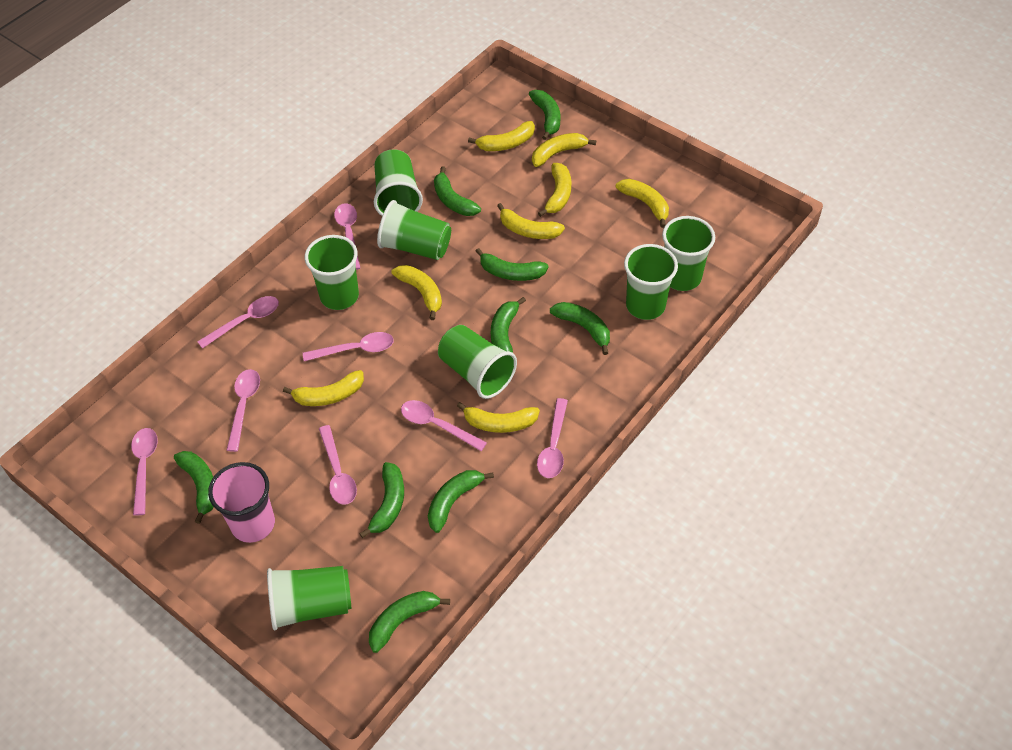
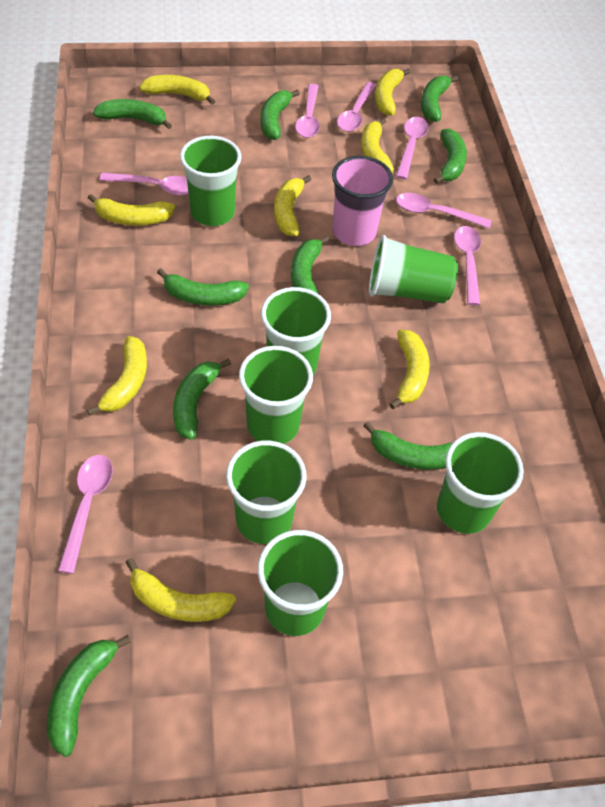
pink spoon: 8 -> 7

